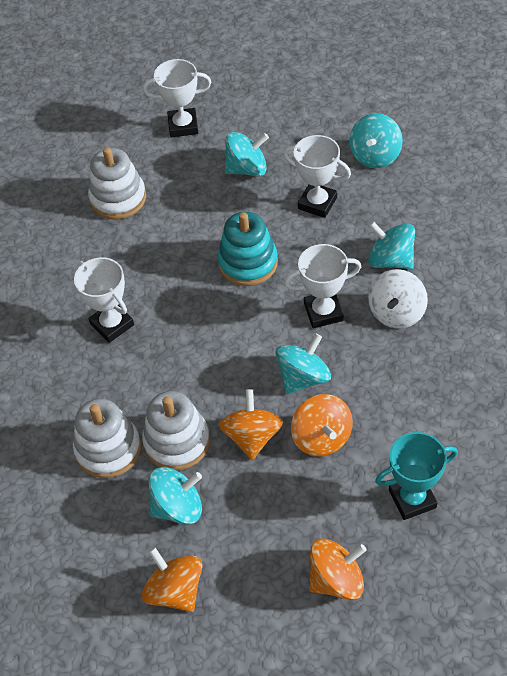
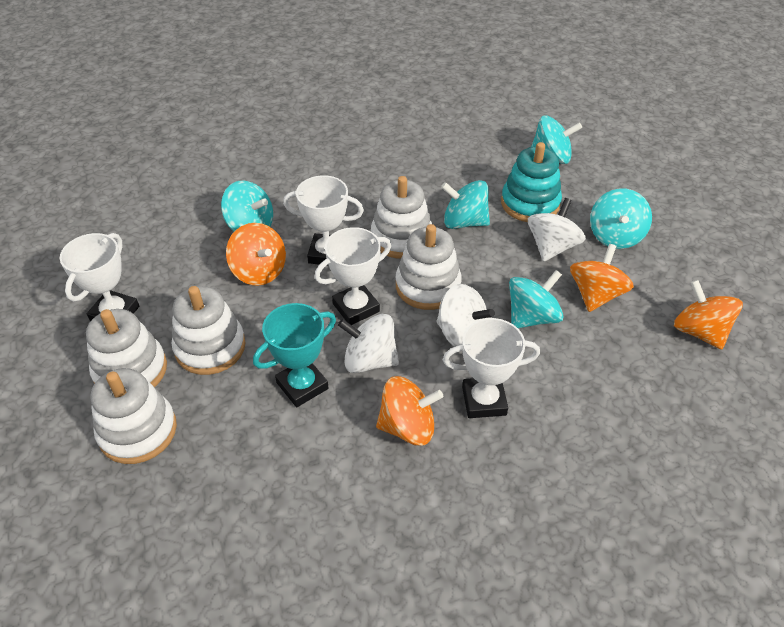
white spinning top: 1 -> 3
white stacking toy: 3 -> 5

